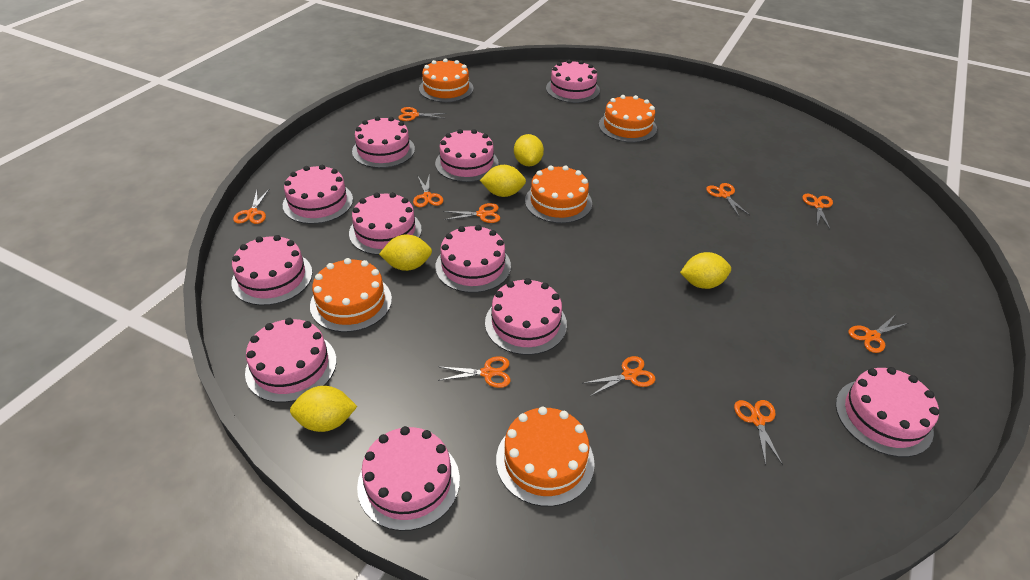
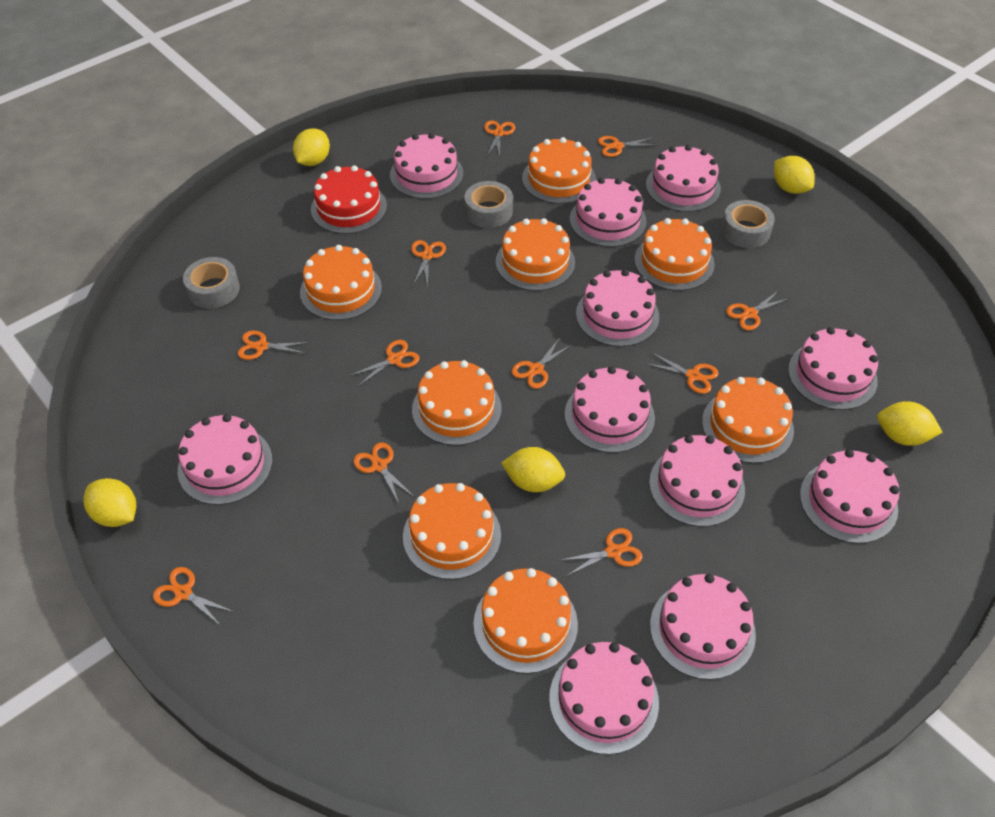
grey tape: 0 -> 3
orange cake: 5 -> 8
orange scissors: 10 -> 11
red cake: 0 -> 1

